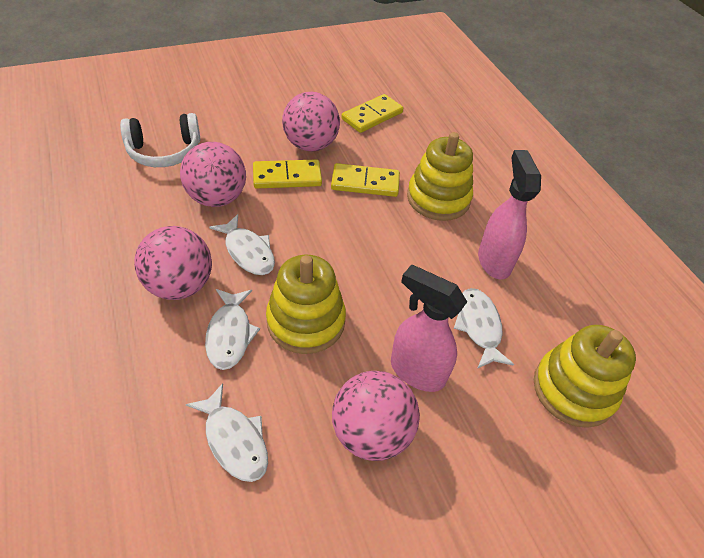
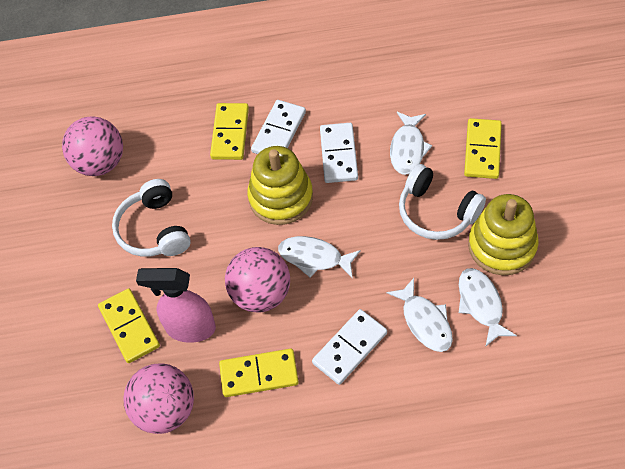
pink ball: 4 -> 3
pink spray bottle: 2 -> 1
white domino: 0 -> 3
white headphones: 1 -> 2
yellow domino: 3 -> 4
yellow stacking toy: 3 -> 2

